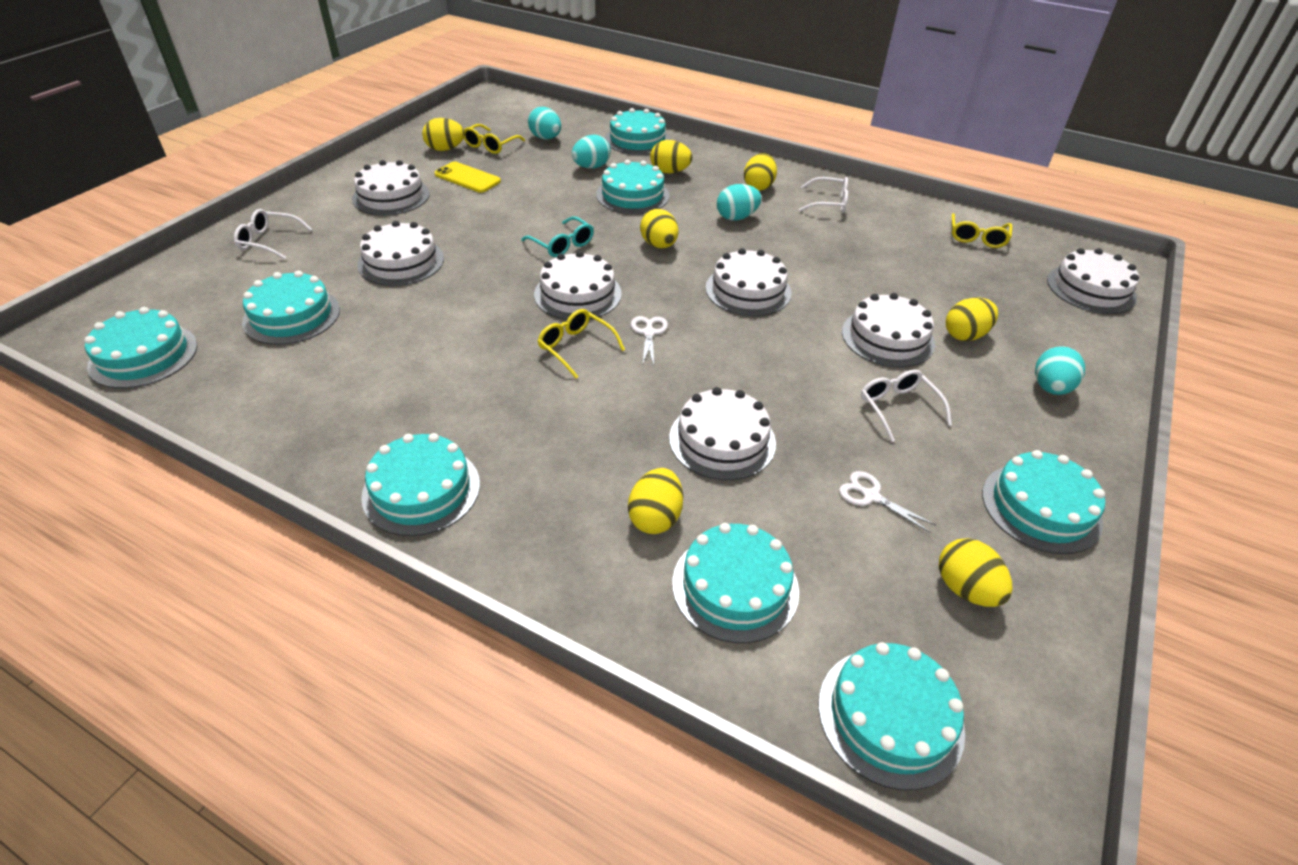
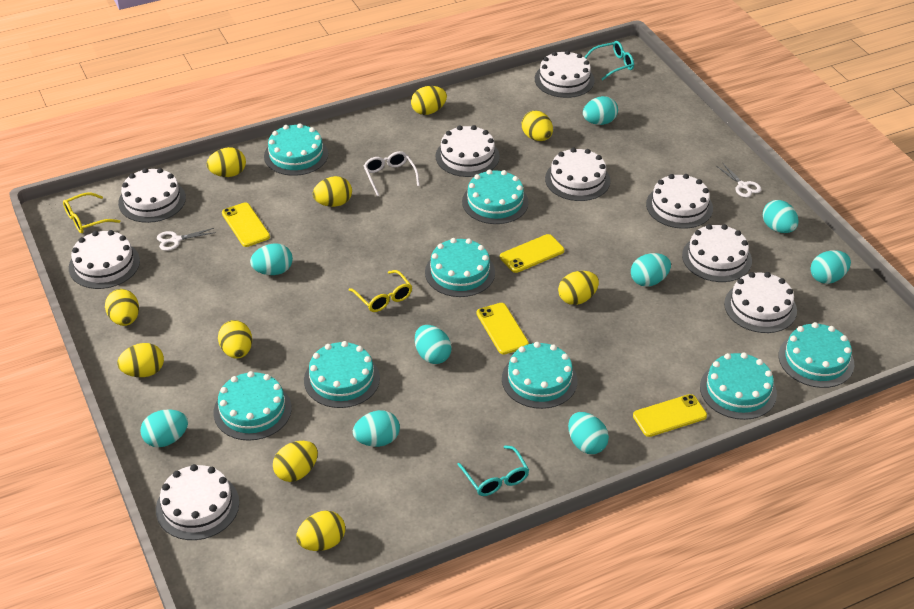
turquoise egg: 4 -> 9
turquoise glasses: 1 -> 2
white cake: 7 -> 9
white glasses: 3 -> 1
yellow egg: 7 -> 10
yellow glasses: 3 -> 2
yellow phone: 1 -> 4

